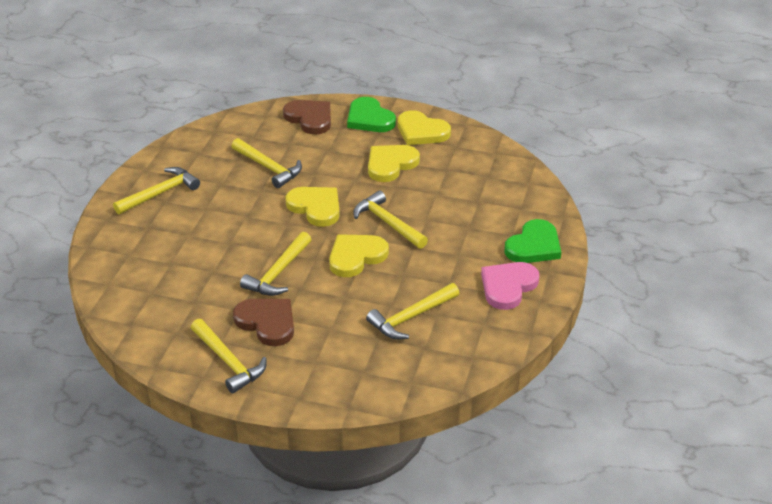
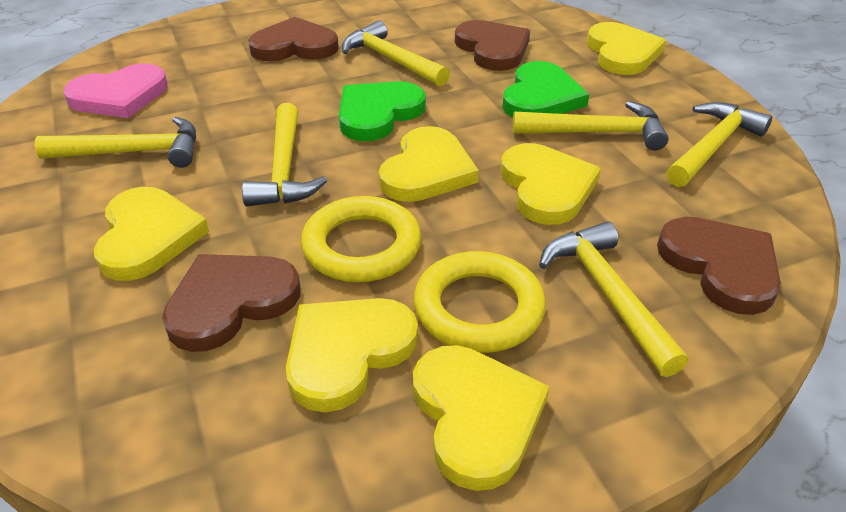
brown heart: 2 -> 4
yellow heart: 4 -> 6
yellow ring: 0 -> 2

